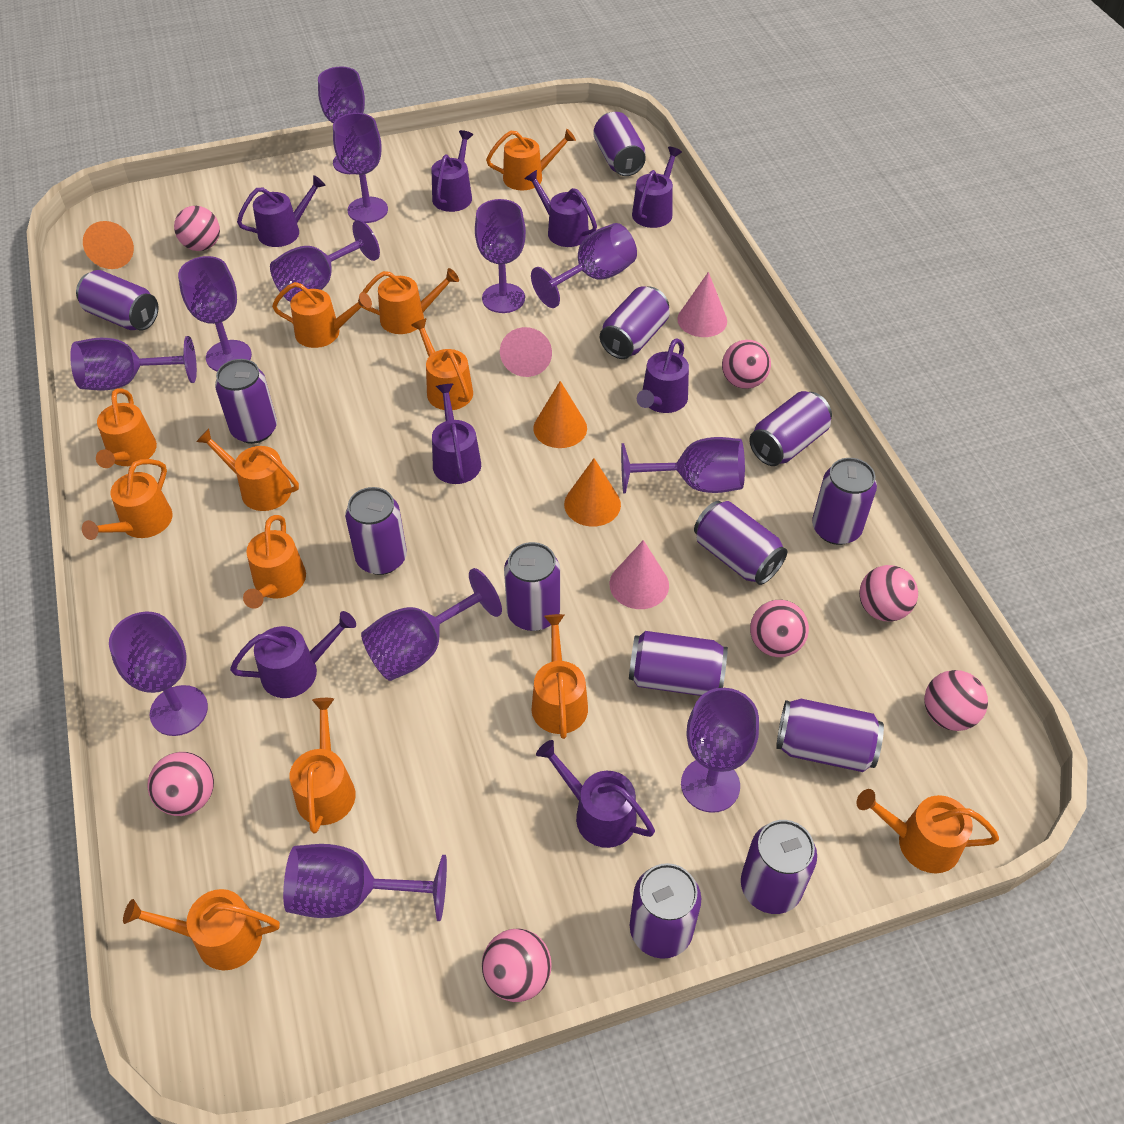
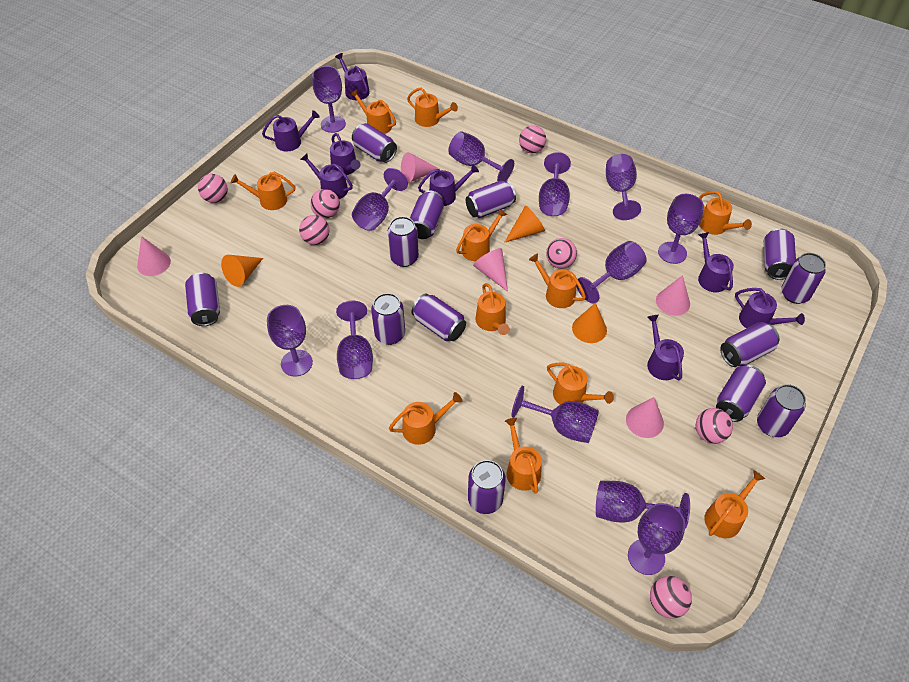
orange watering can: 12 -> 11
pink cone: 3 -> 5

